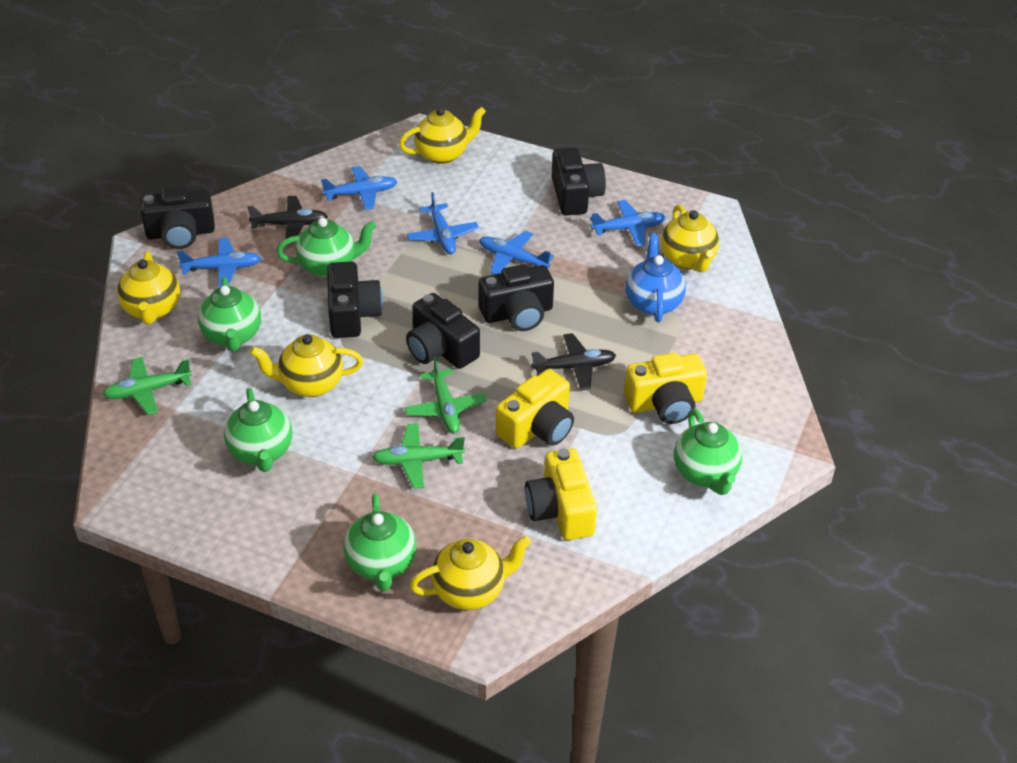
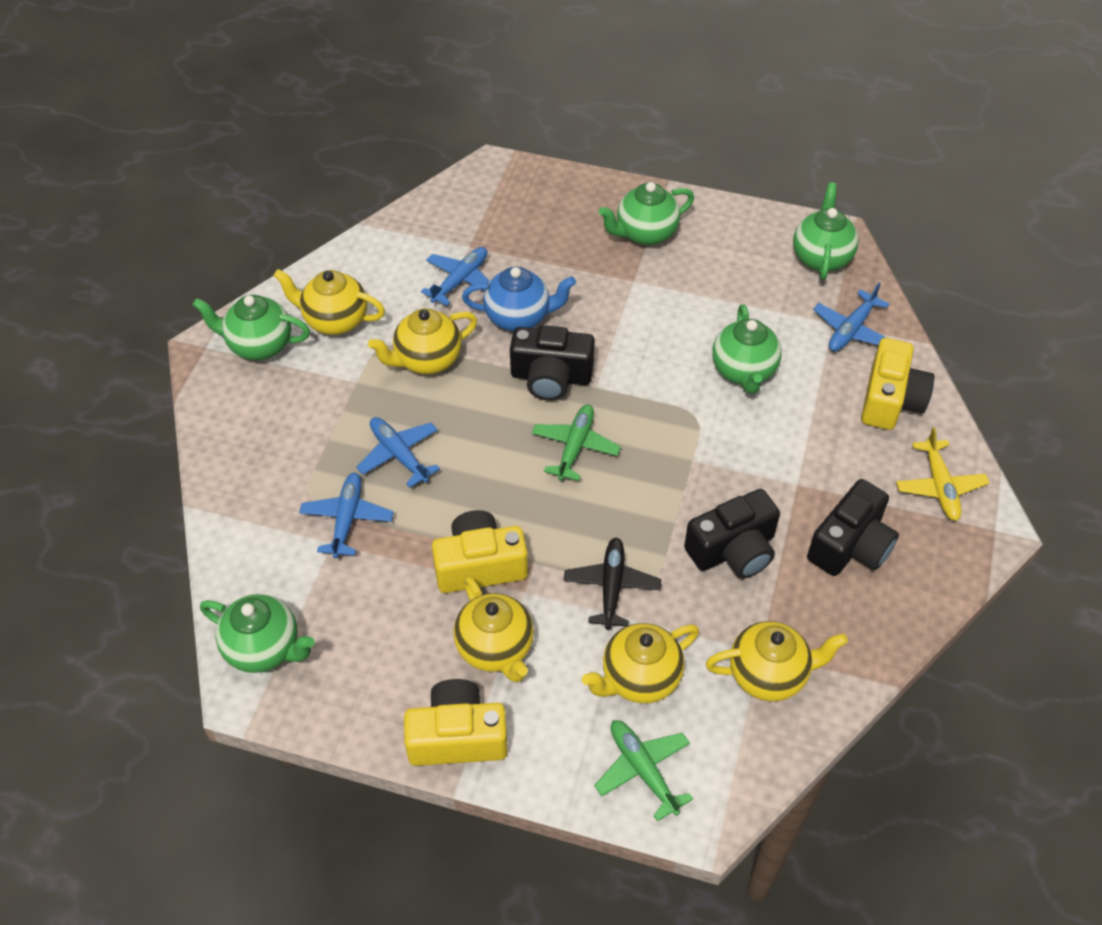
black camera: 5 -> 3
black plane: 2 -> 1
blue plane: 5 -> 4
green plane: 3 -> 2
yellow plane: 0 -> 1

